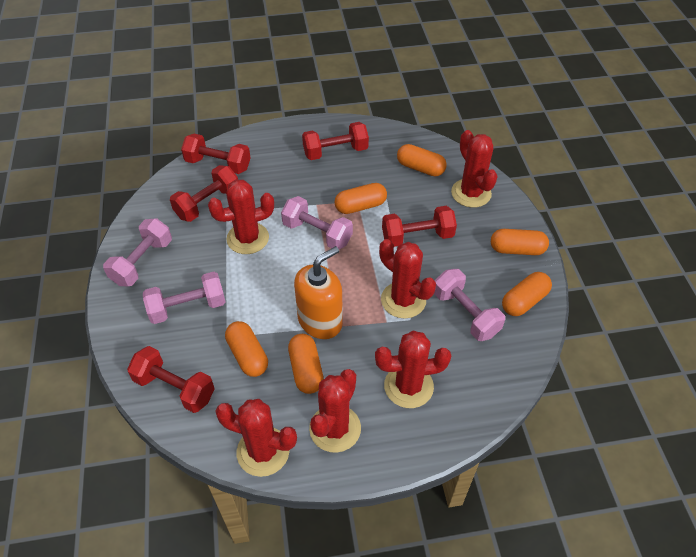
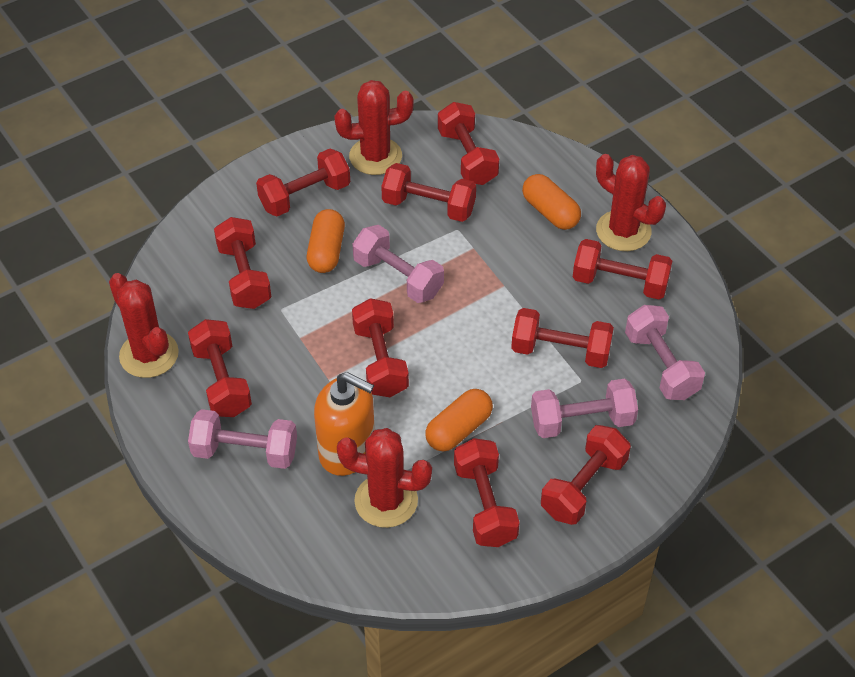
orange capsule: 6 -> 3
red cactus: 6 -> 4
red dumbbell: 5 -> 10

